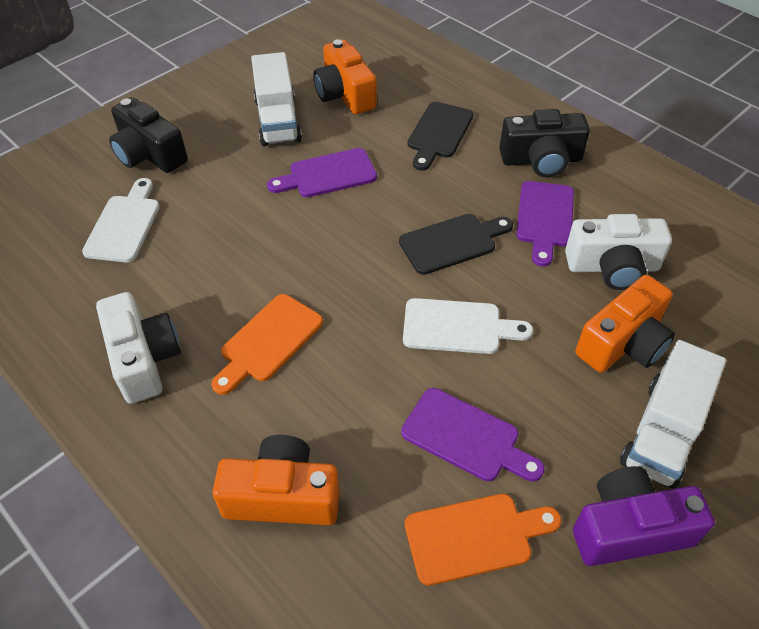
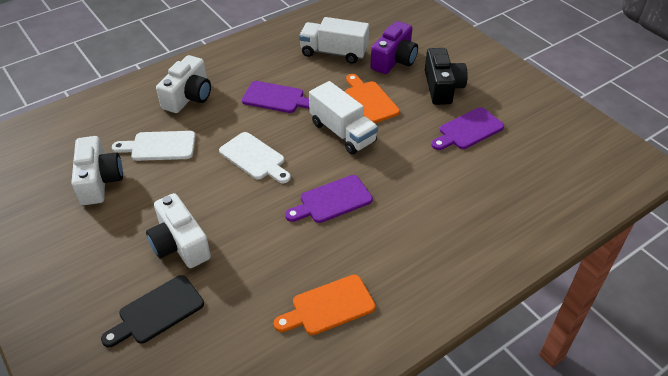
black camera: 2 -> 1
black cutting board: 2 -> 1
orange camera: 3 -> 0
white camera: 2 -> 3

